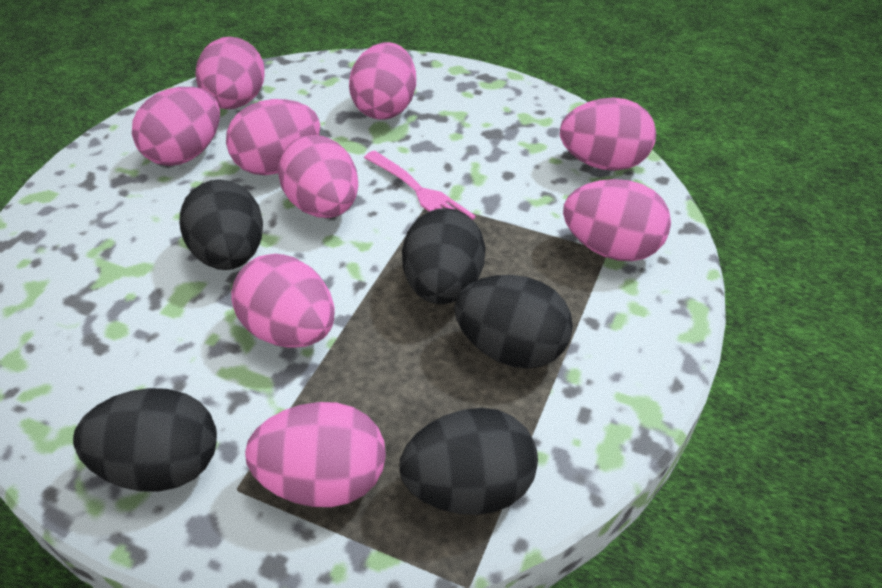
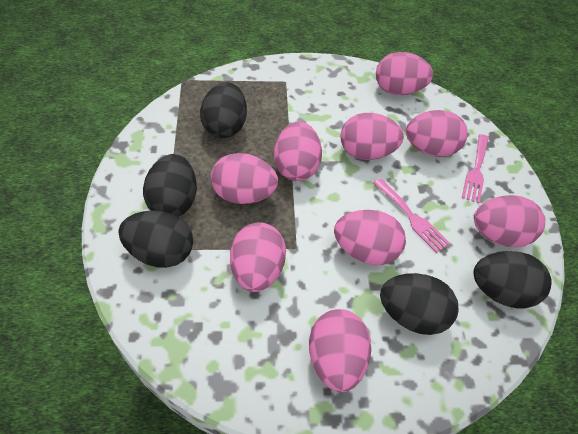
pink fork: 1 -> 2

